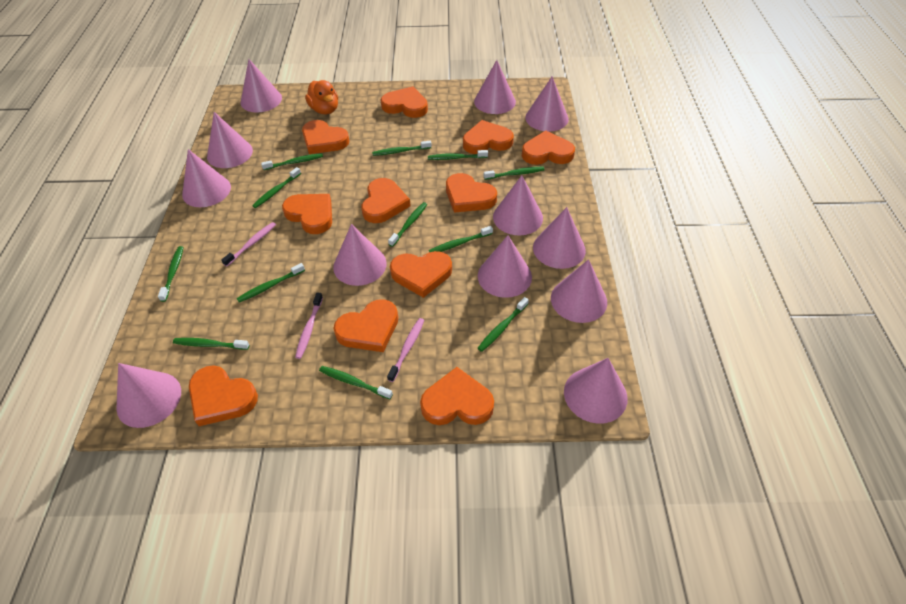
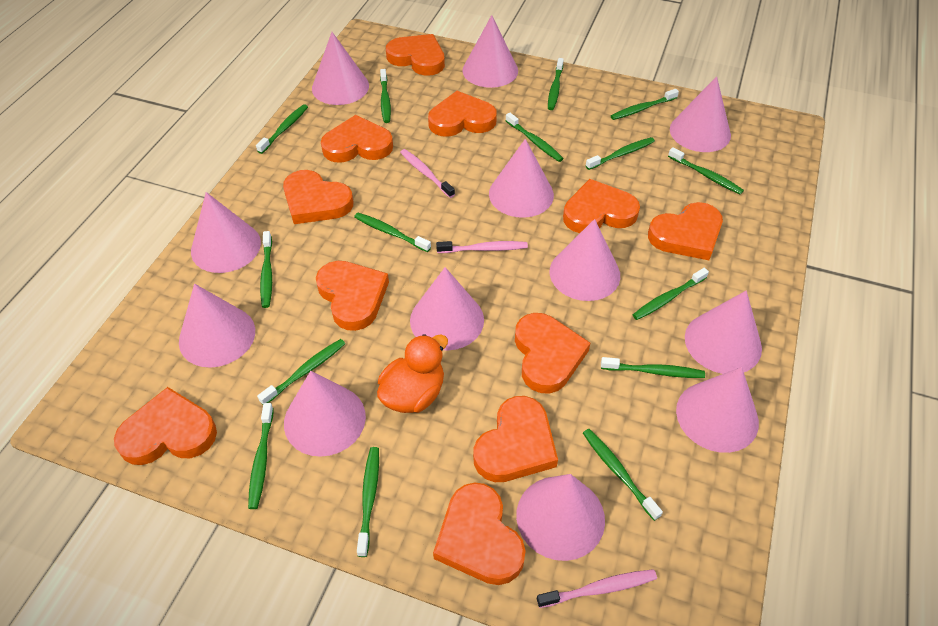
green toothbrush: 12 -> 15

